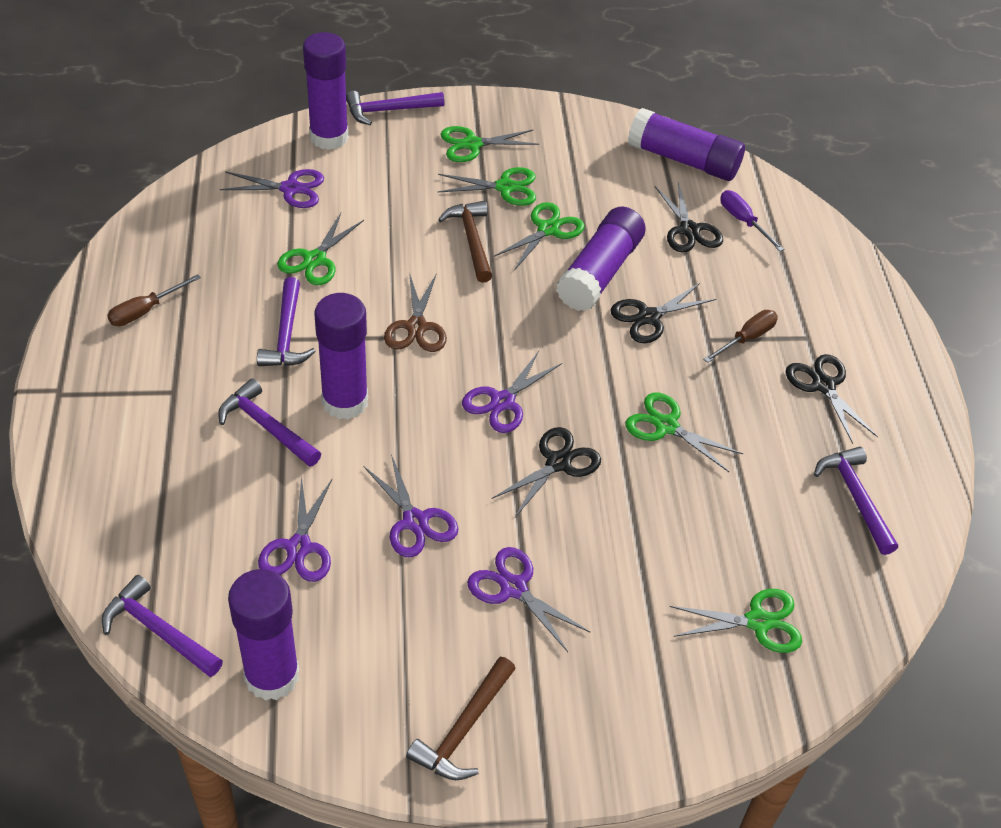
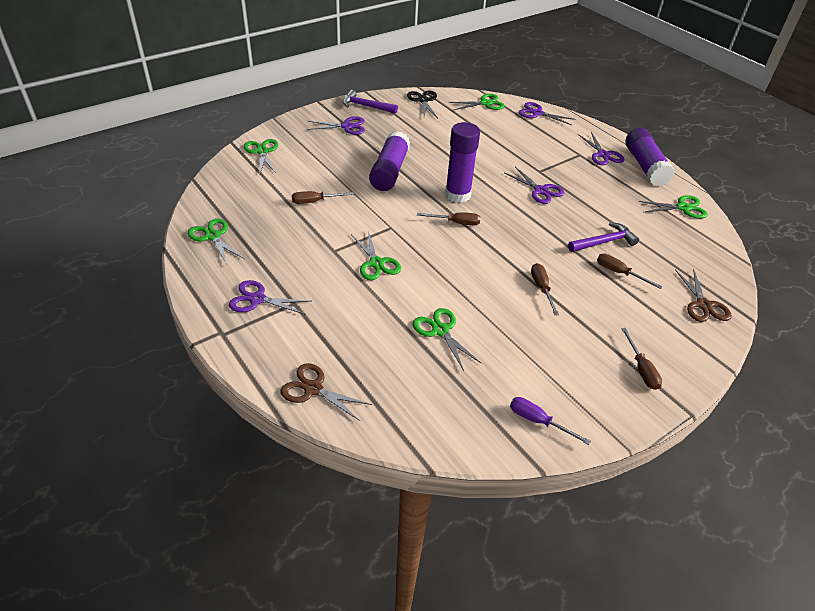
black scissors: 4 -> 1
brown hammer: 2 -> 0
brown scissors: 1 -> 2
brown screwdriver: 2 -> 5
purple glue stick: 5 -> 3
purple hammer: 5 -> 2

